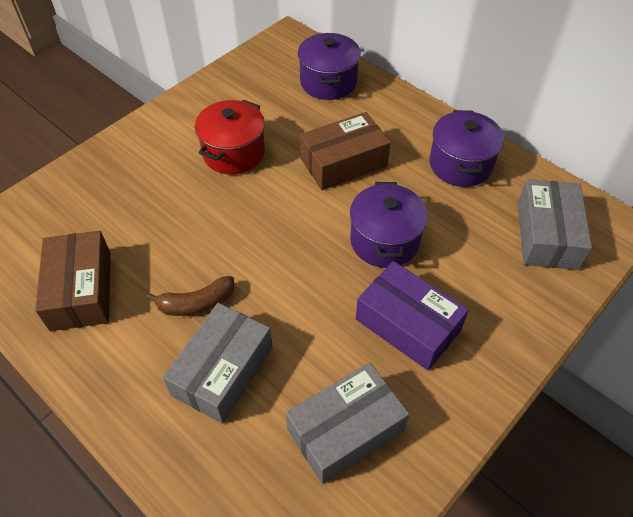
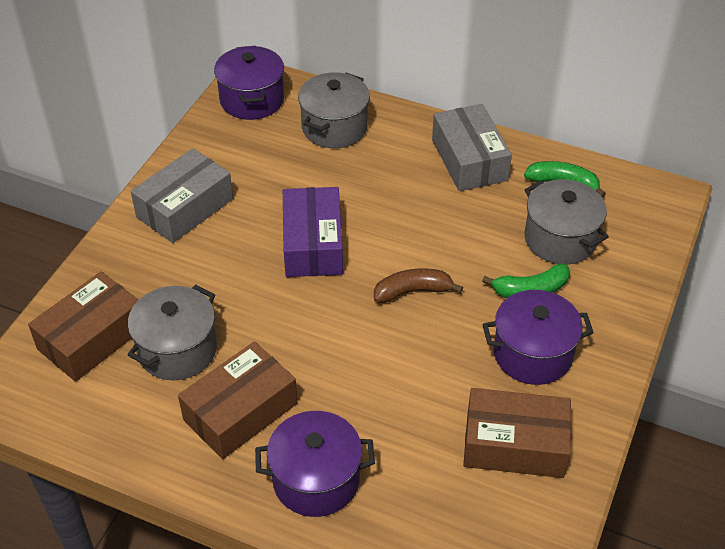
brown box: 2 -> 3
green banana: 0 -> 2
grey box: 3 -> 2
grey pot: 0 -> 3
red pot: 1 -> 0

